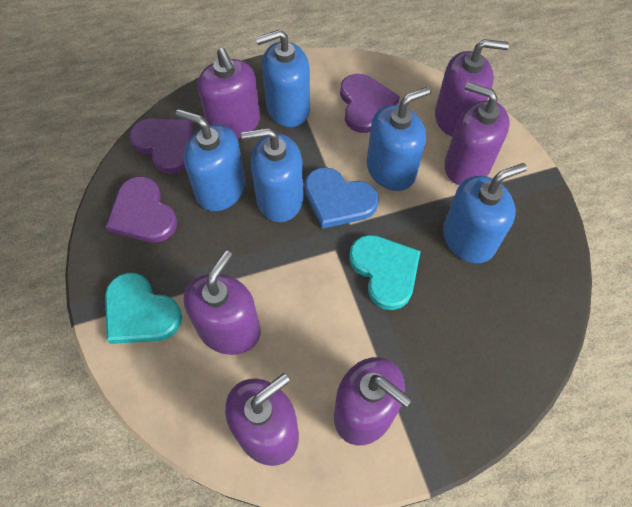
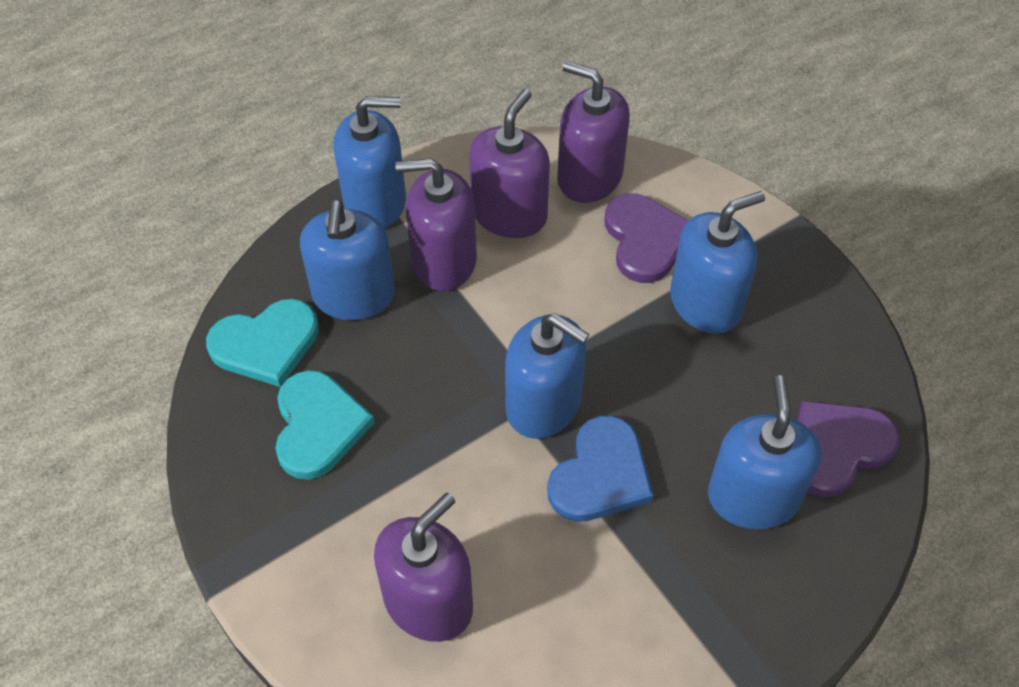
purple heart: 3 -> 2
purple soap dispenser: 6 -> 4

